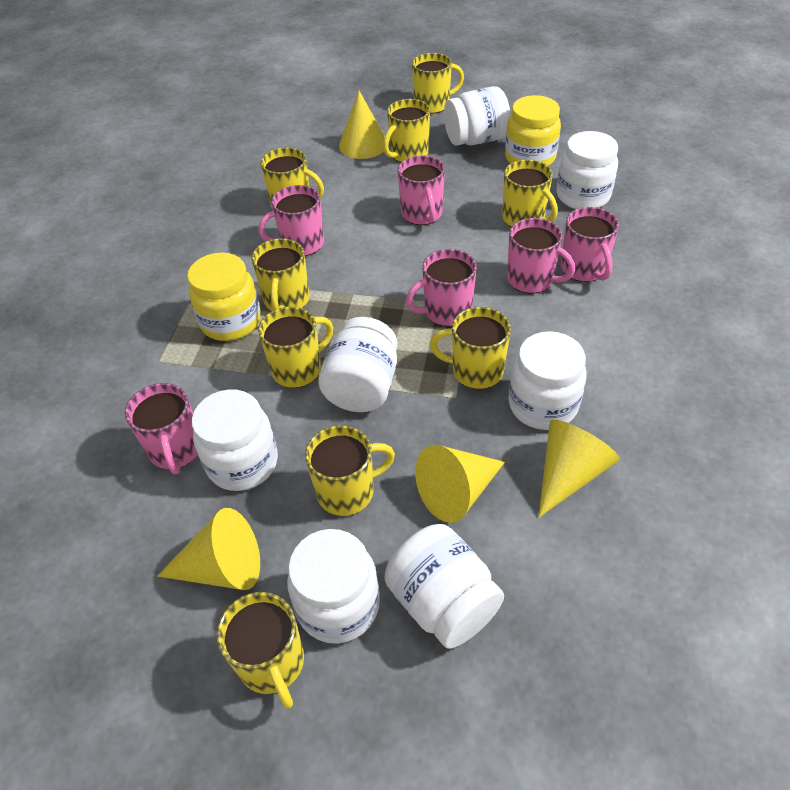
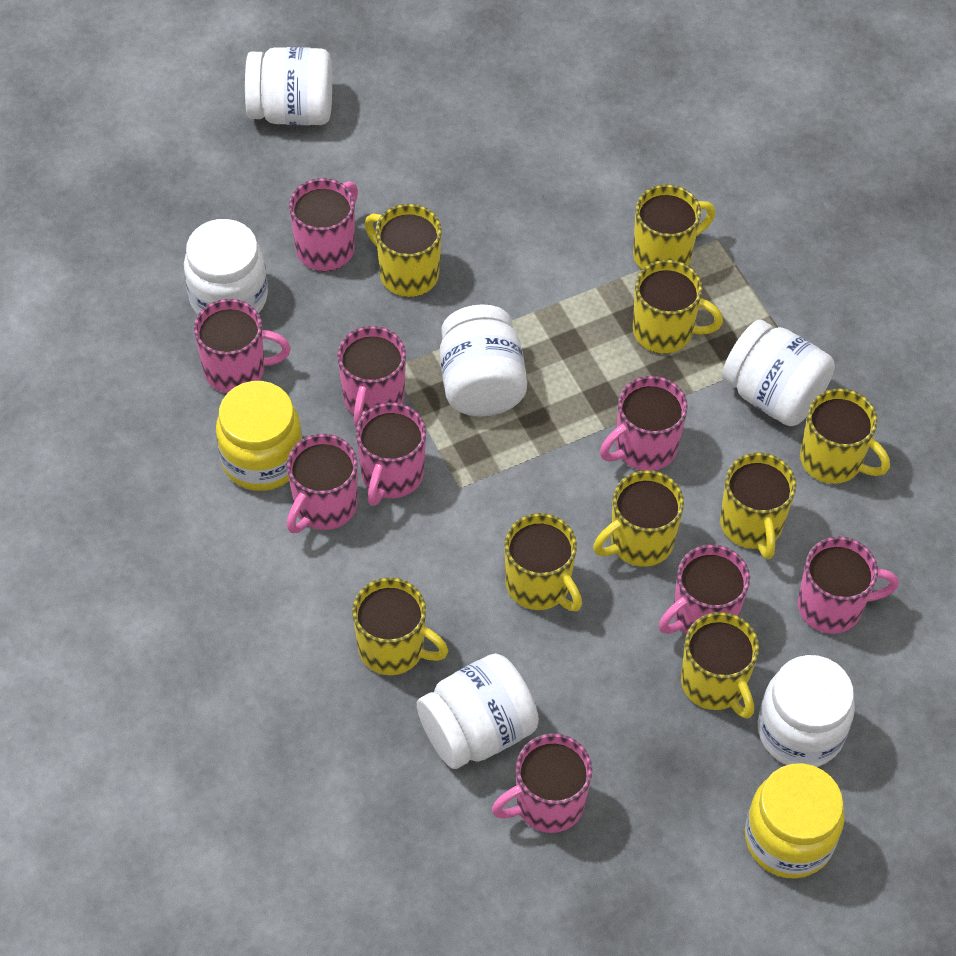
pink mug: 6 -> 9
white jar: 7 -> 6
yellow cone: 4 -> 0

